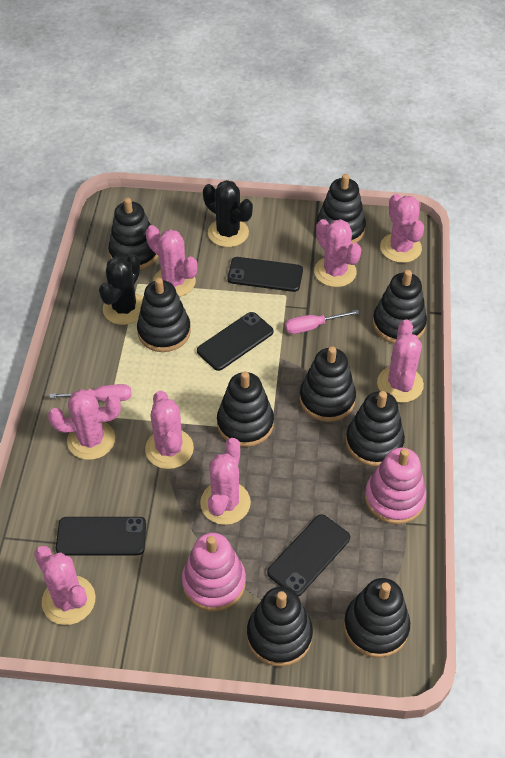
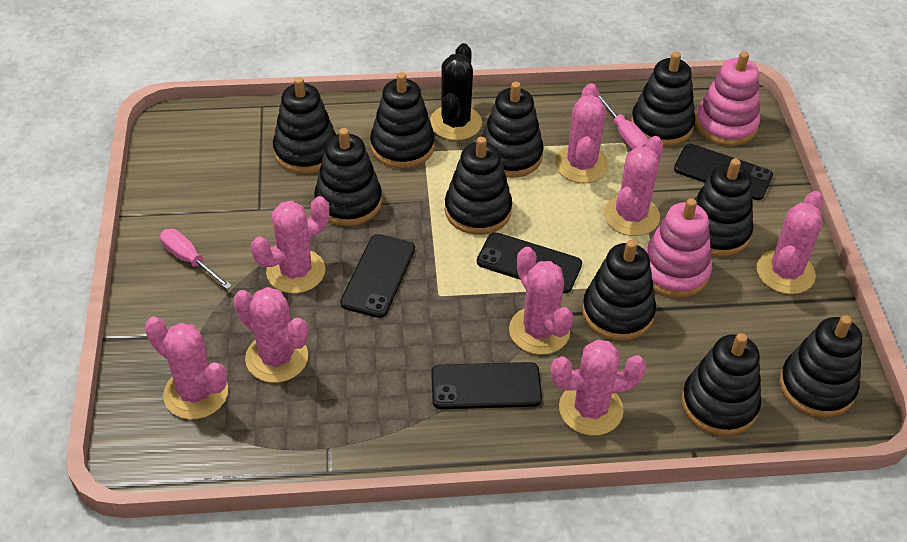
black cactus: 2 -> 1
black stacking toy: 9 -> 10

